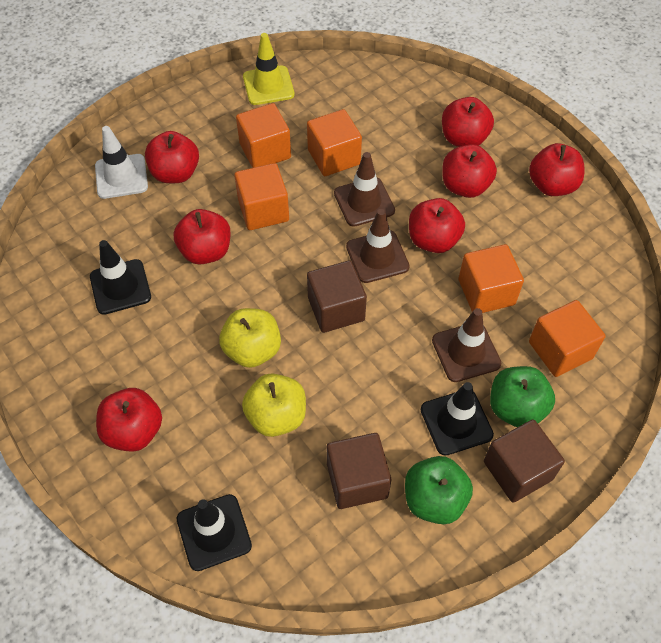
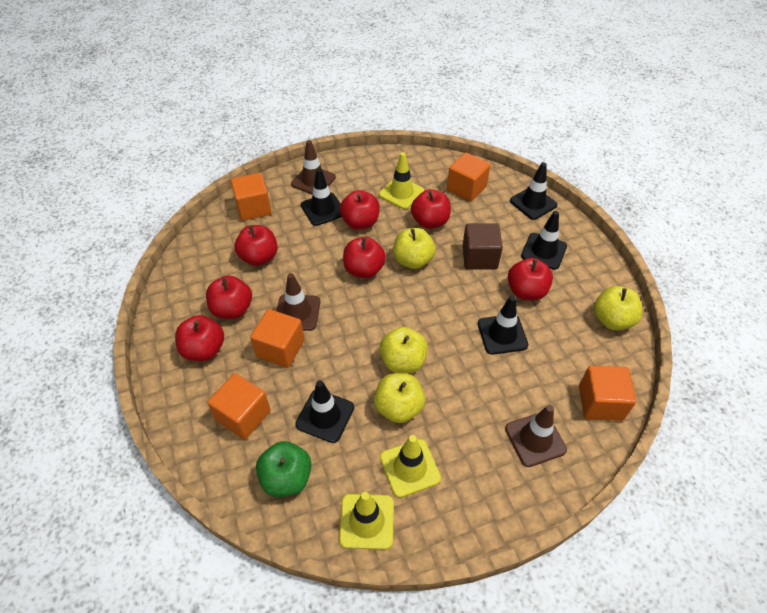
black traffic cone: 3 -> 5
brown cube: 3 -> 1
green apple: 2 -> 1
white traffic cone: 1 -> 0
yellow apple: 2 -> 4
yellow traffic cone: 1 -> 3

